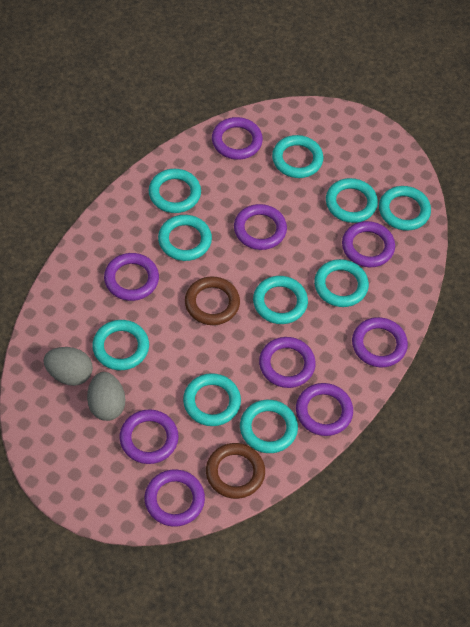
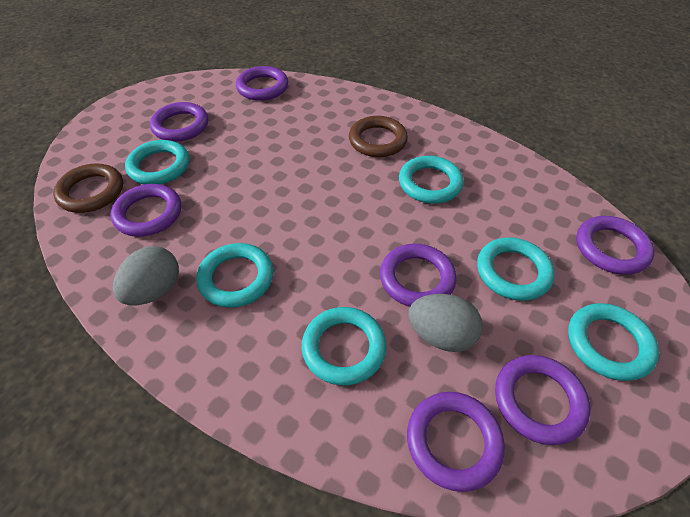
purple ring: 9 -> 7
turquoise ring: 10 -> 6

